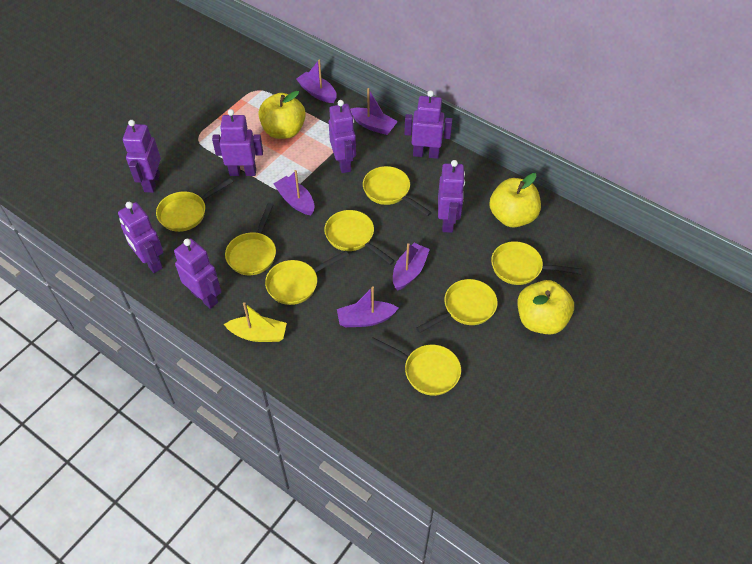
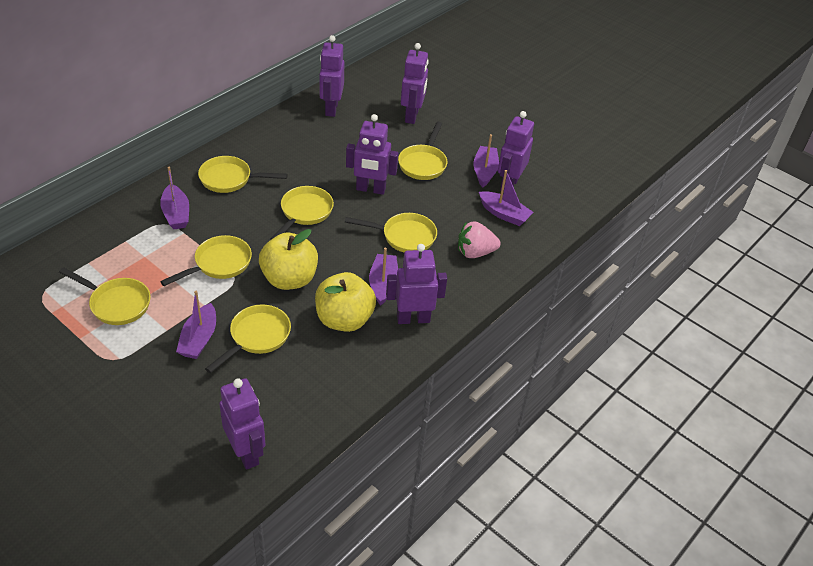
pink strawberry: 0 -> 1
purple robot: 7 -> 6
yellow apple: 3 -> 2
yellow boat: 1 -> 0
yellow pan: 8 -> 7

